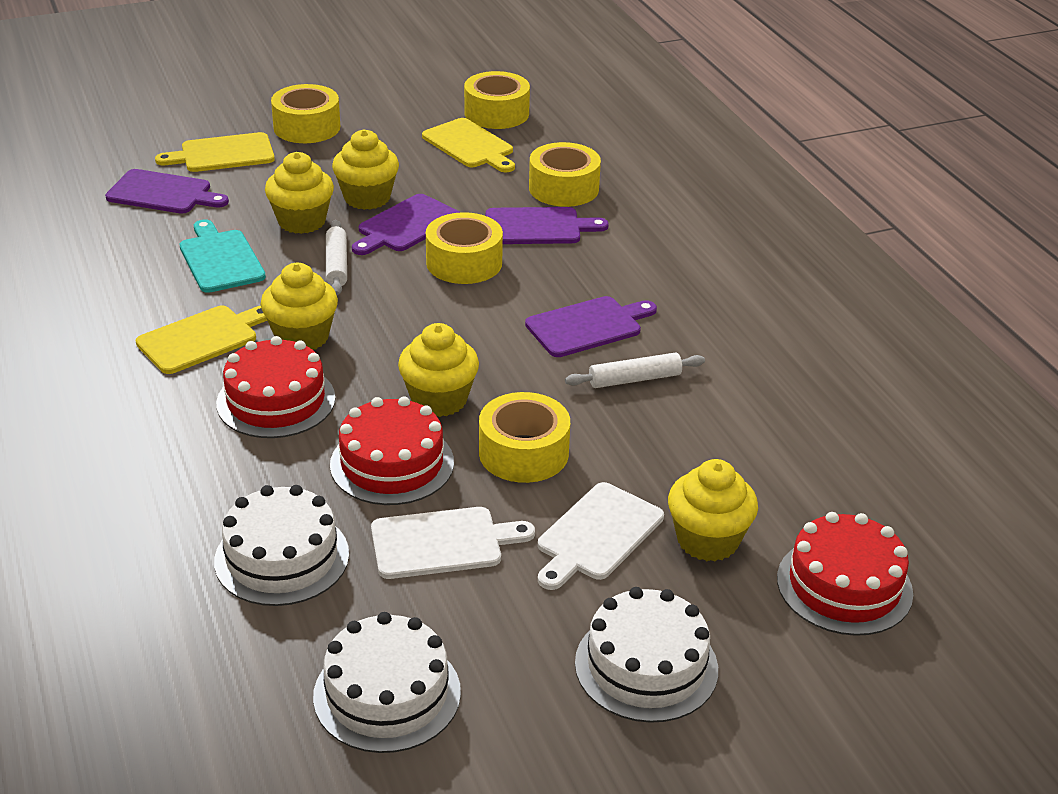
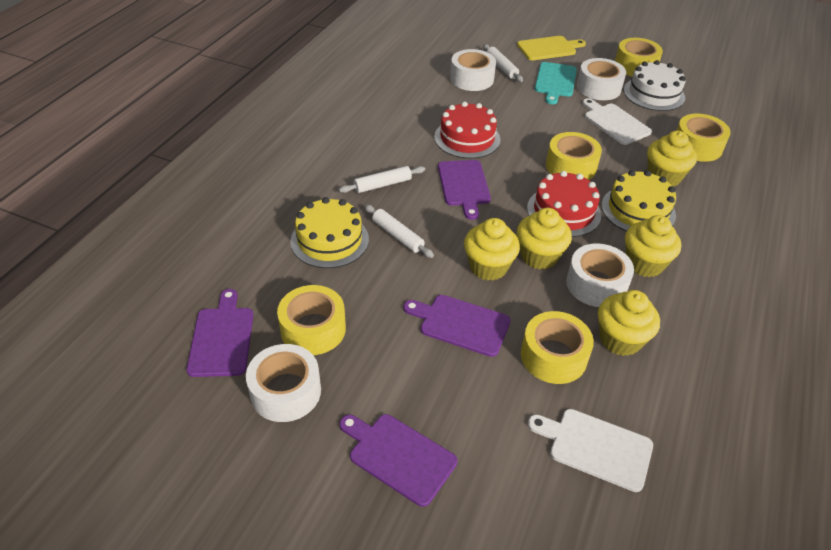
red cake: 3 -> 2
white cake: 3 -> 1
white rolling pin: 2 -> 3
white tape: 0 -> 4
yellow cake: 0 -> 2
yellow cutting board: 3 -> 1

